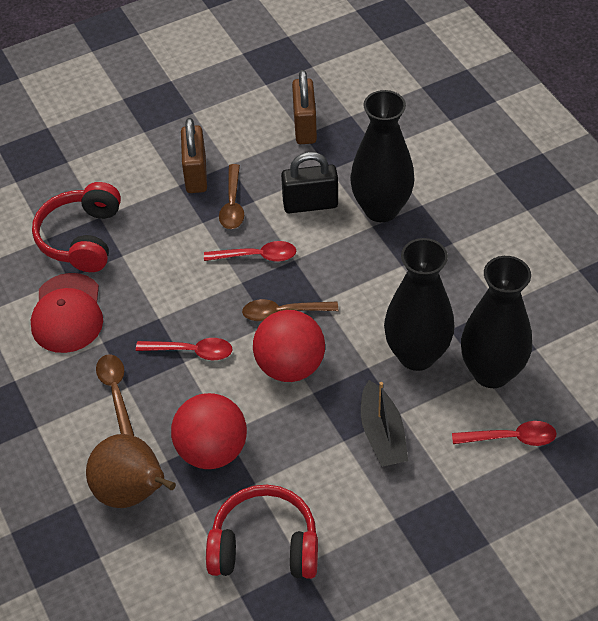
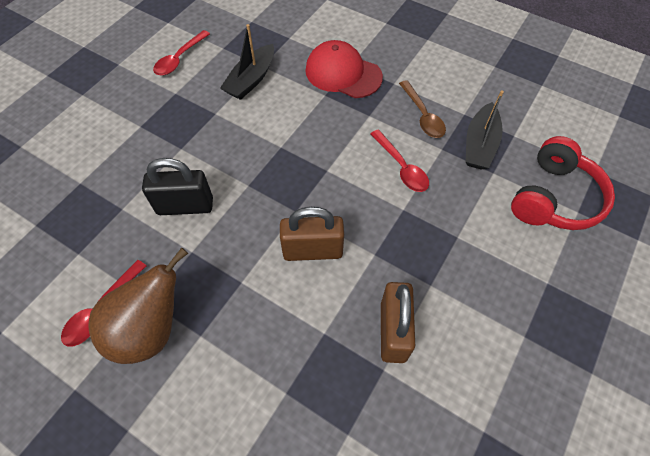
black boat: 1 -> 2
black vase: 3 -> 0
brown spoon: 3 -> 1
red ball: 2 -> 0
red headphones: 2 -> 1

